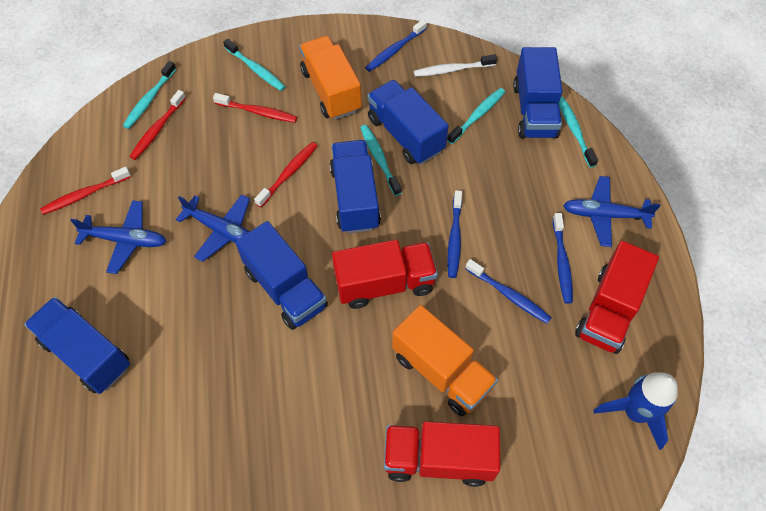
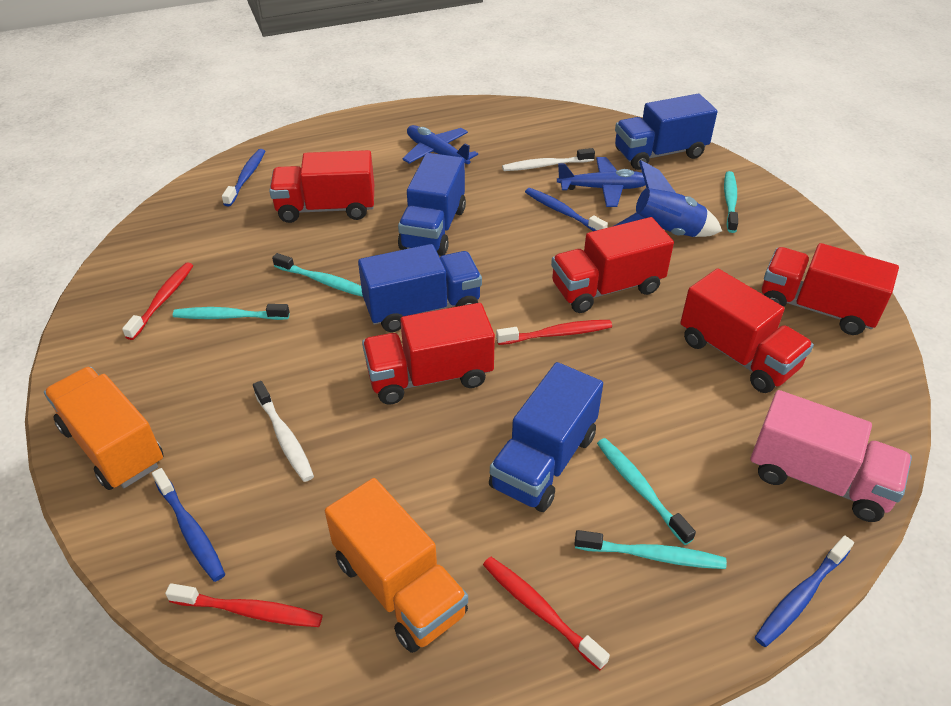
blue plane: 3 -> 2
blue truck: 5 -> 4
pink truck: 0 -> 1
red truck: 3 -> 5
white toothbrush: 1 -> 2

